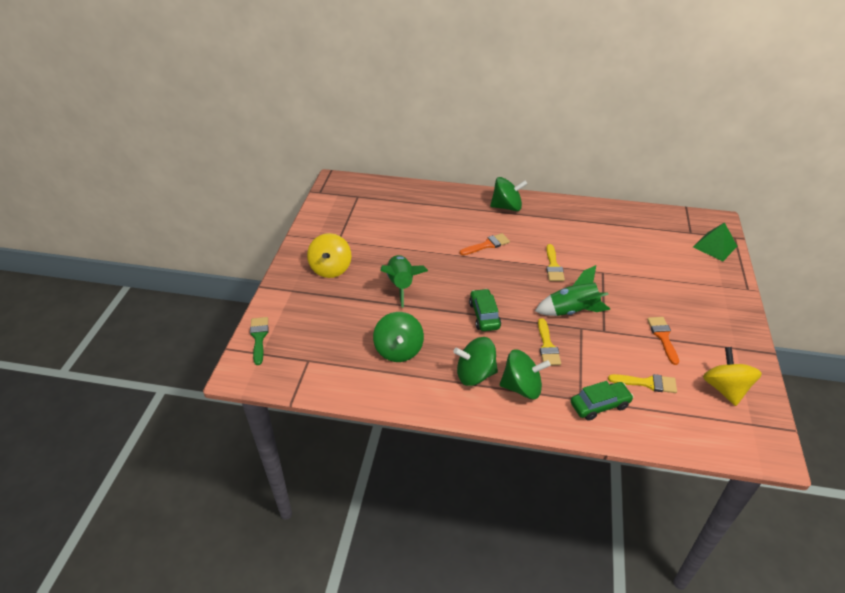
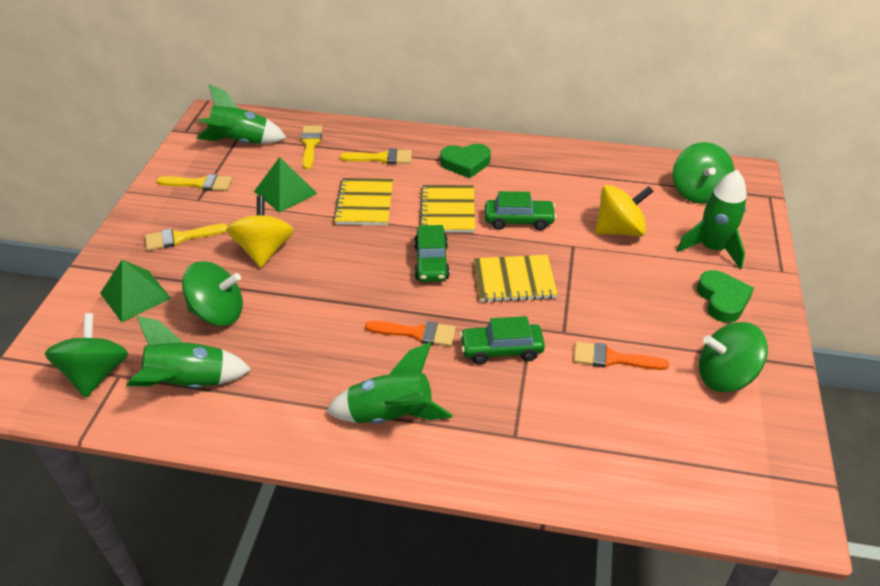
green brush: 1 -> 0
green car: 2 -> 3
green heart: 0 -> 2
green pyramid: 1 -> 2
green rocket: 2 -> 4
yellow brush: 3 -> 4
yellow notebook: 0 -> 3

